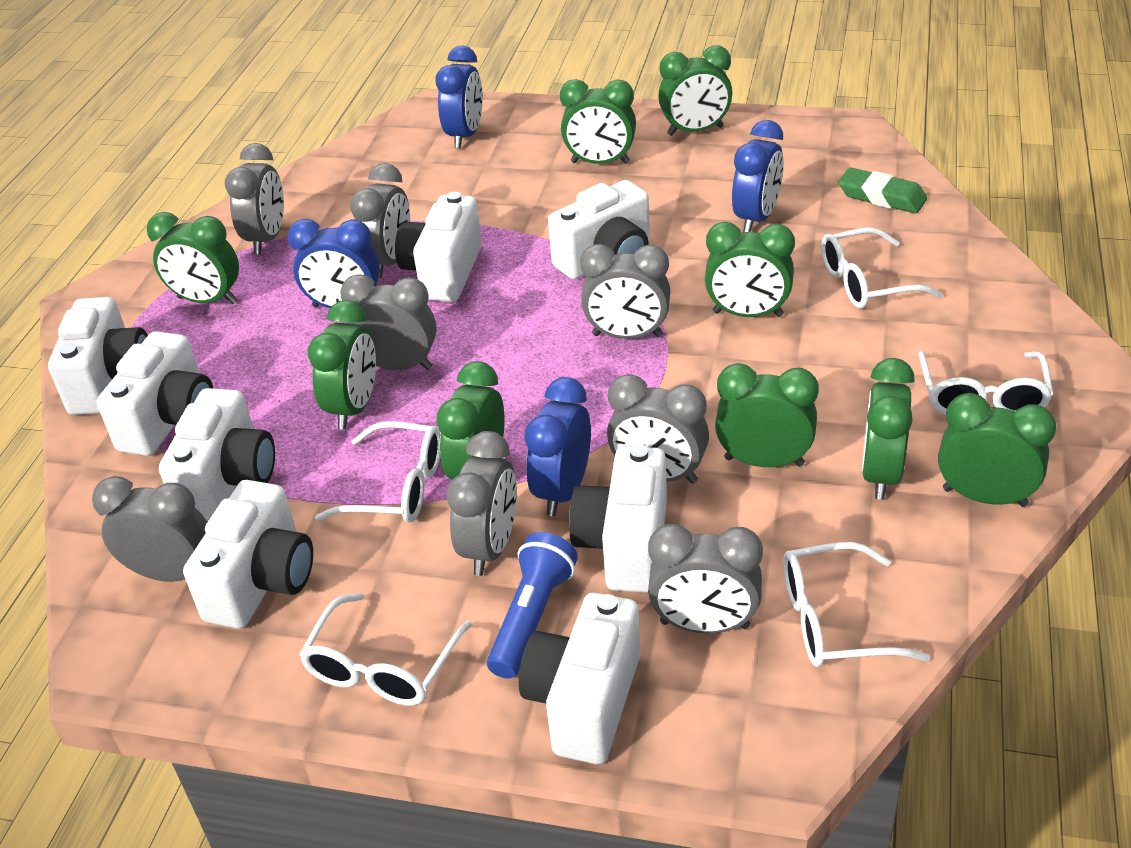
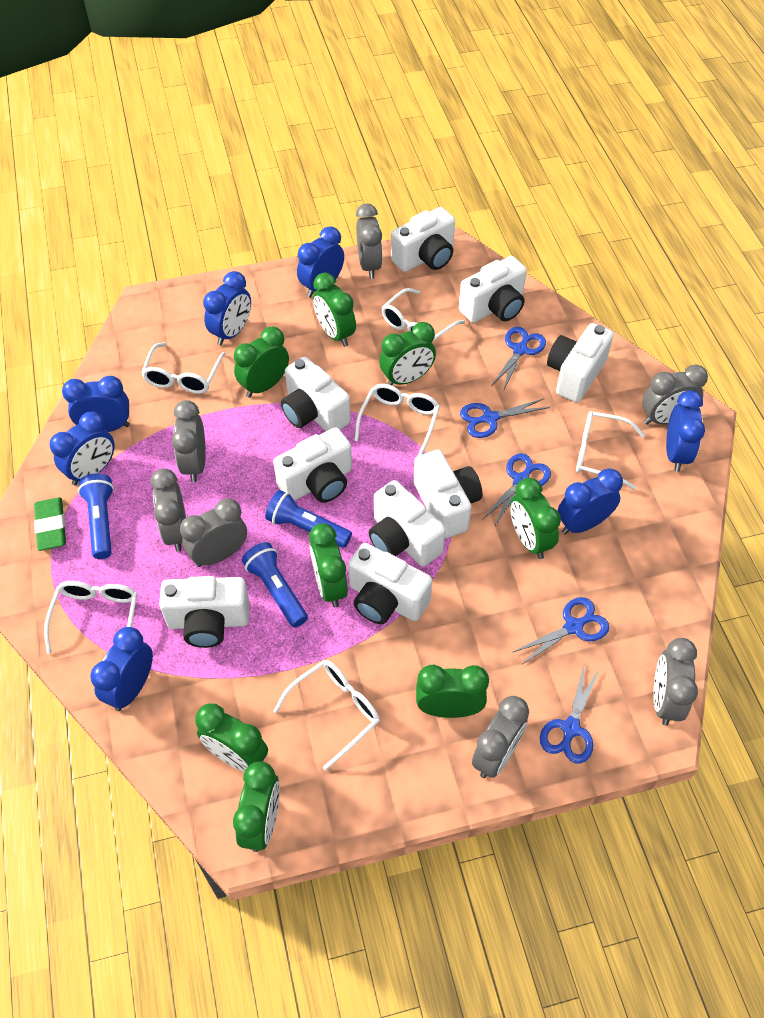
blue clock: 4 -> 7
blue flashlight: 1 -> 3
blue scissors: 0 -> 5
green clock: 9 -> 8
grey clock: 8 -> 7
white camera: 8 -> 9
white glasses: 5 -> 6

